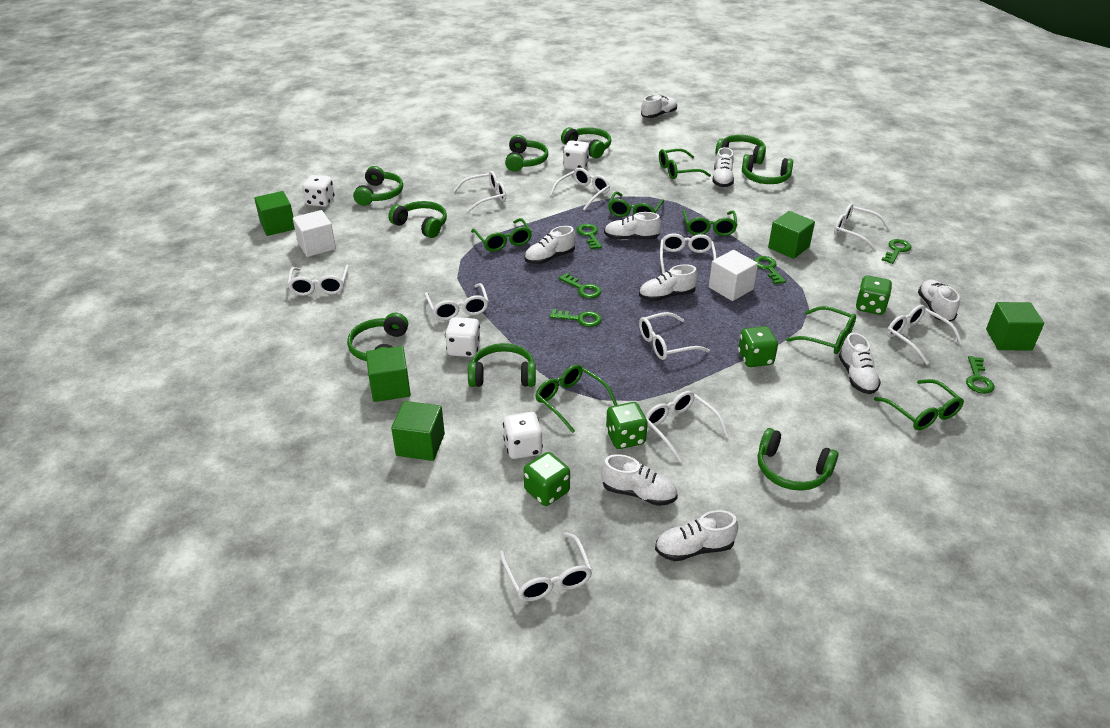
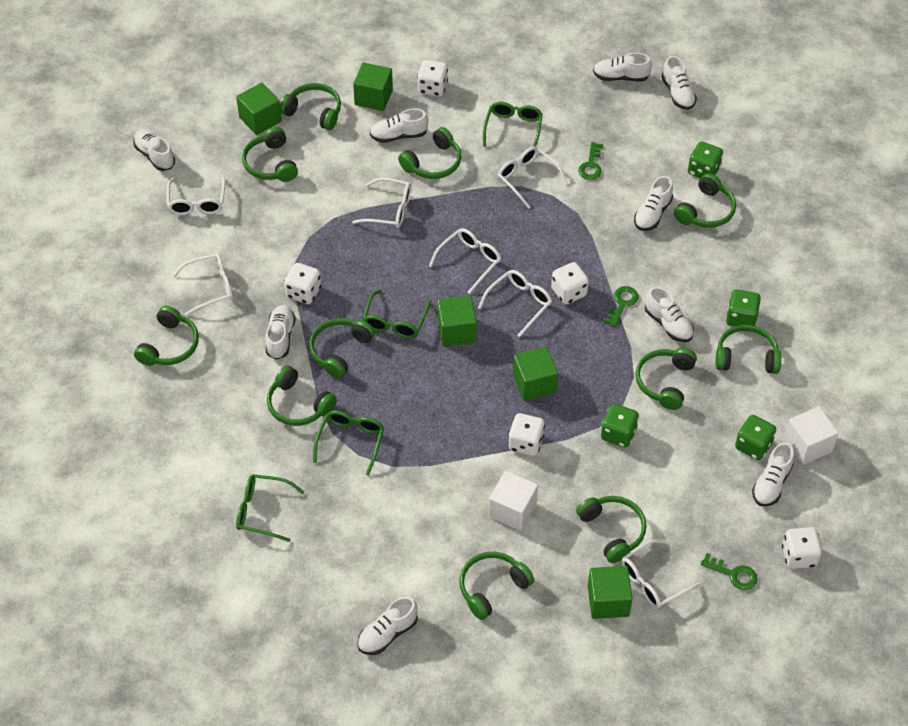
green glasses: 7 -> 4
green headphones: 9 -> 11
green key: 6 -> 3
white dice: 4 -> 5
white glasses: 10 -> 7

